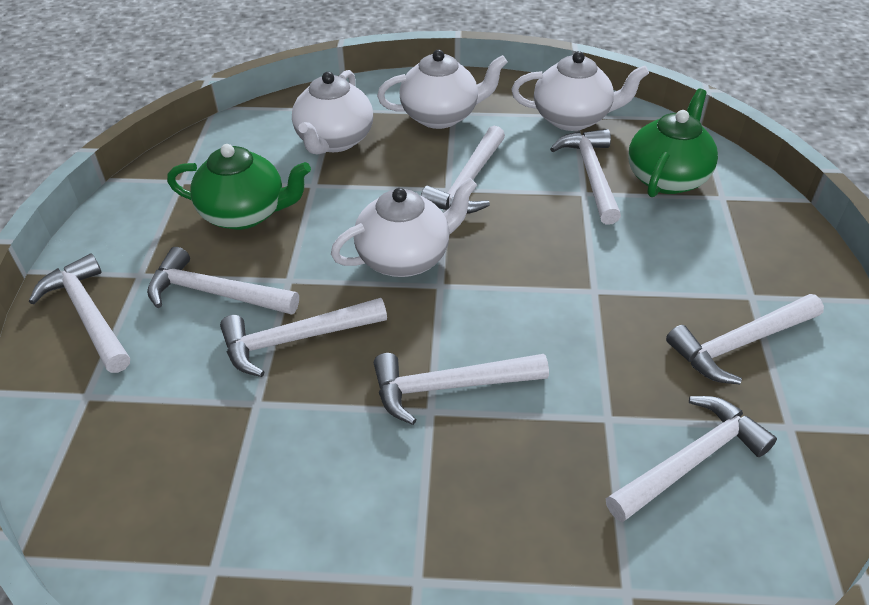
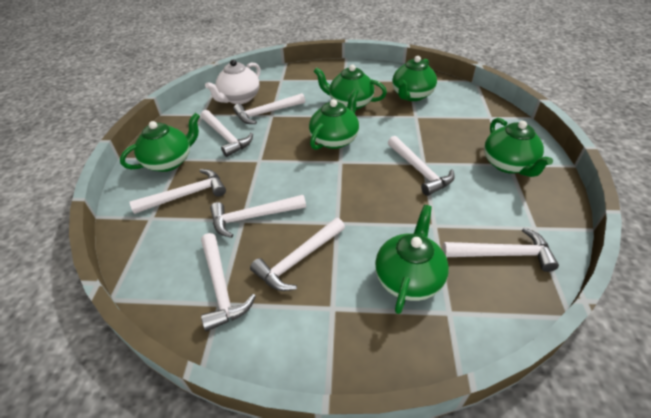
green teapot: 2 -> 6
white teapot: 4 -> 1

